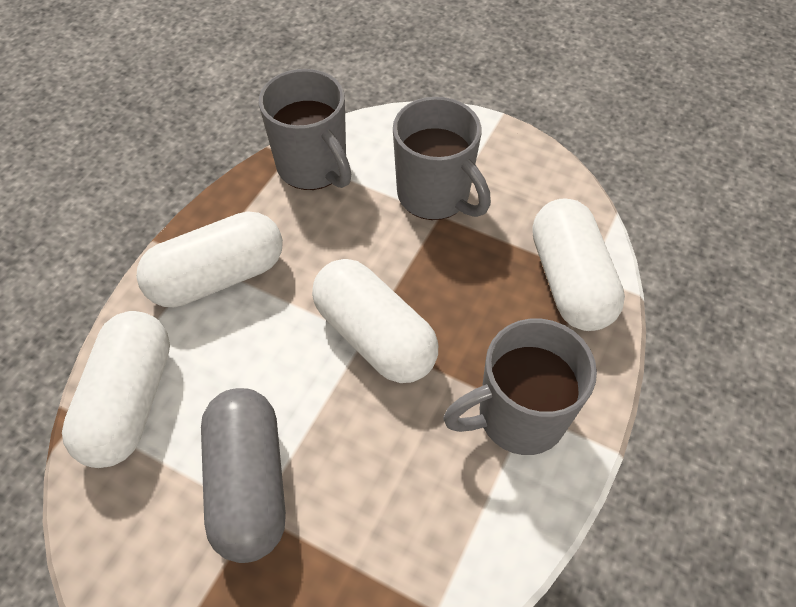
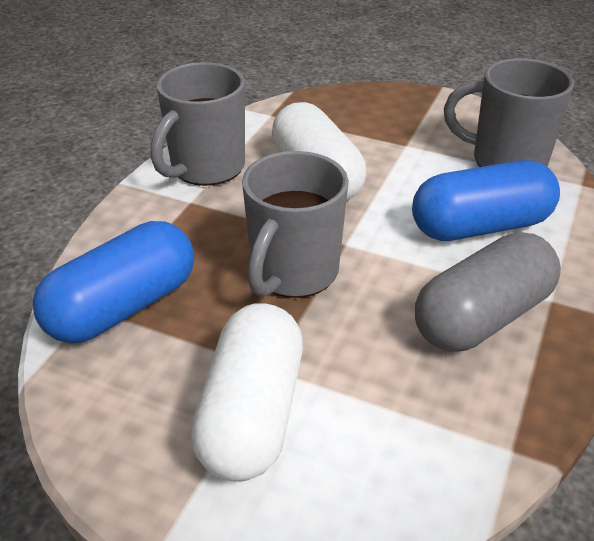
blue capsule: 0 -> 2
white capsule: 4 -> 2

